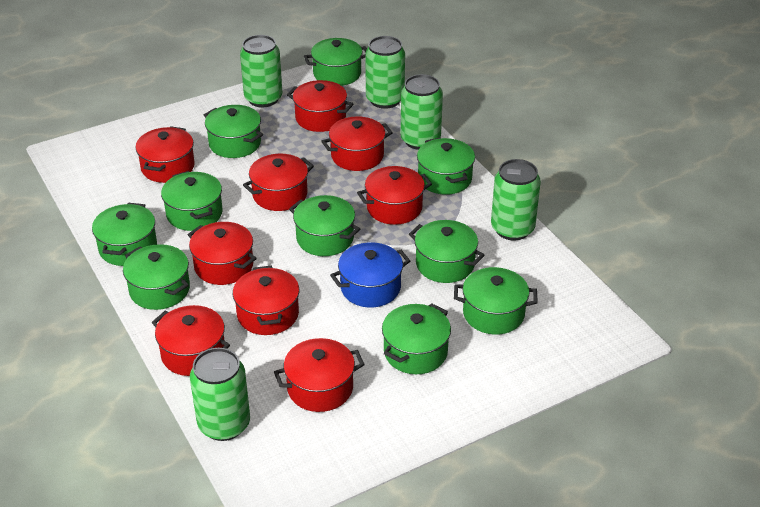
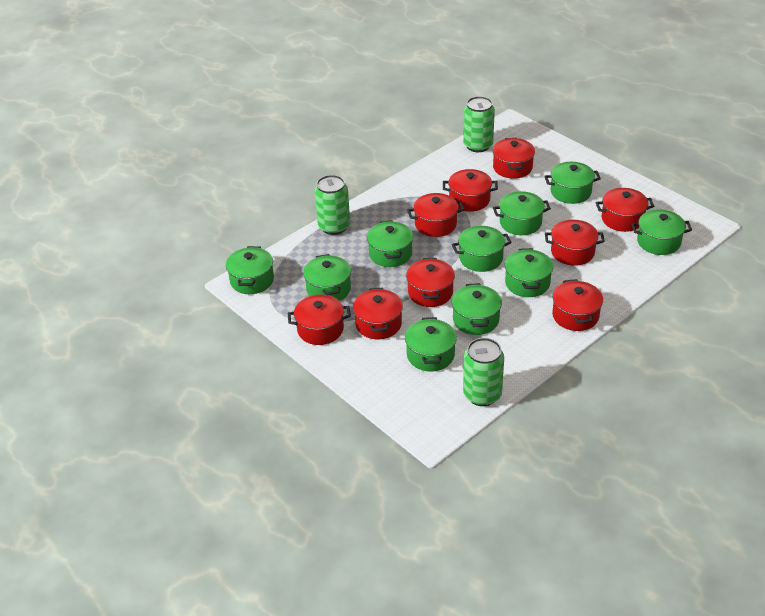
blue pot: 1 -> 0
green can: 5 -> 3

